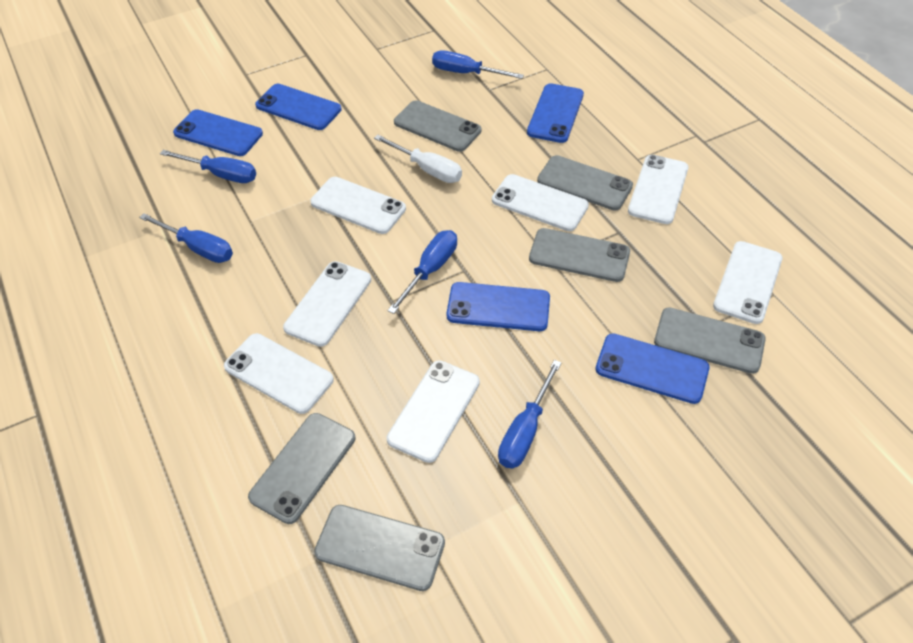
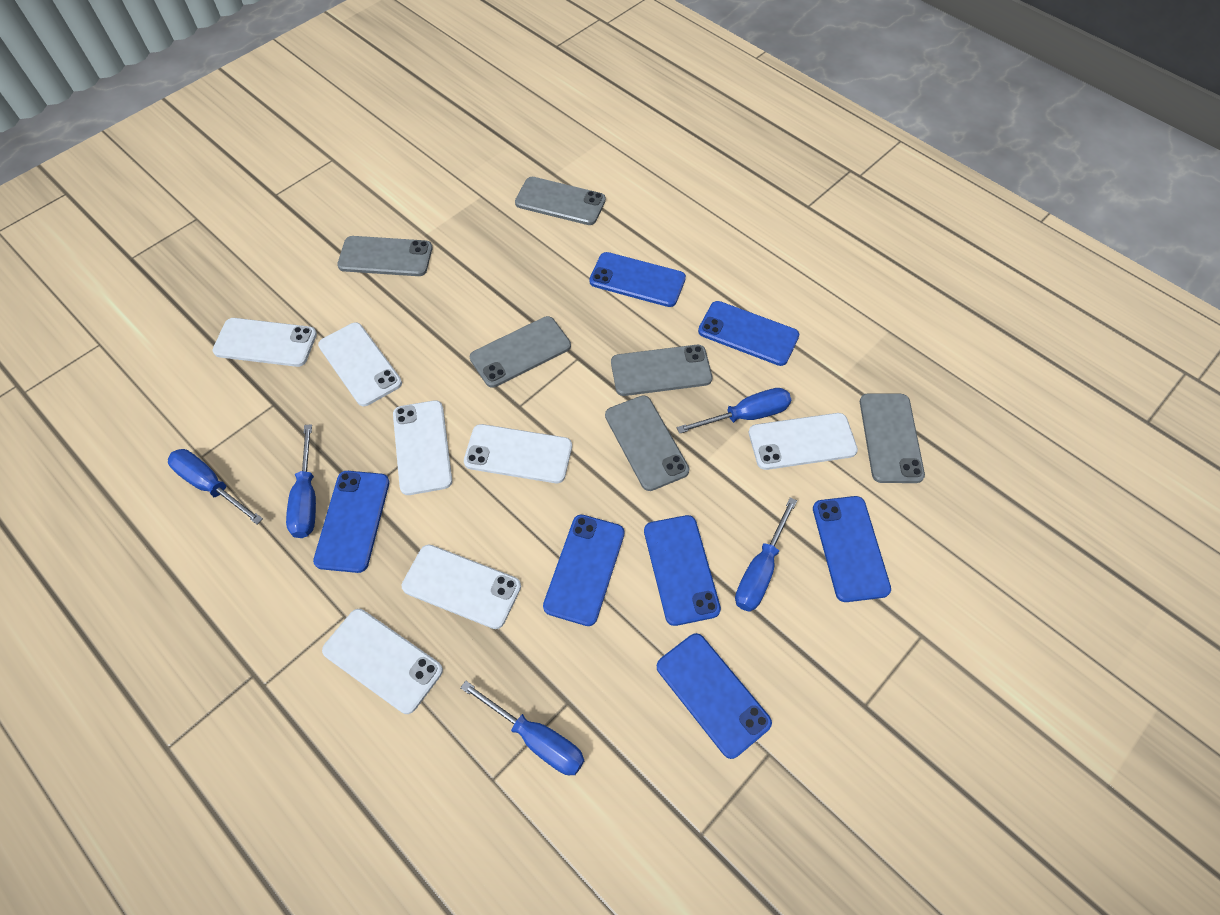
blue phone: 5 -> 7
white screwdriver: 1 -> 0

